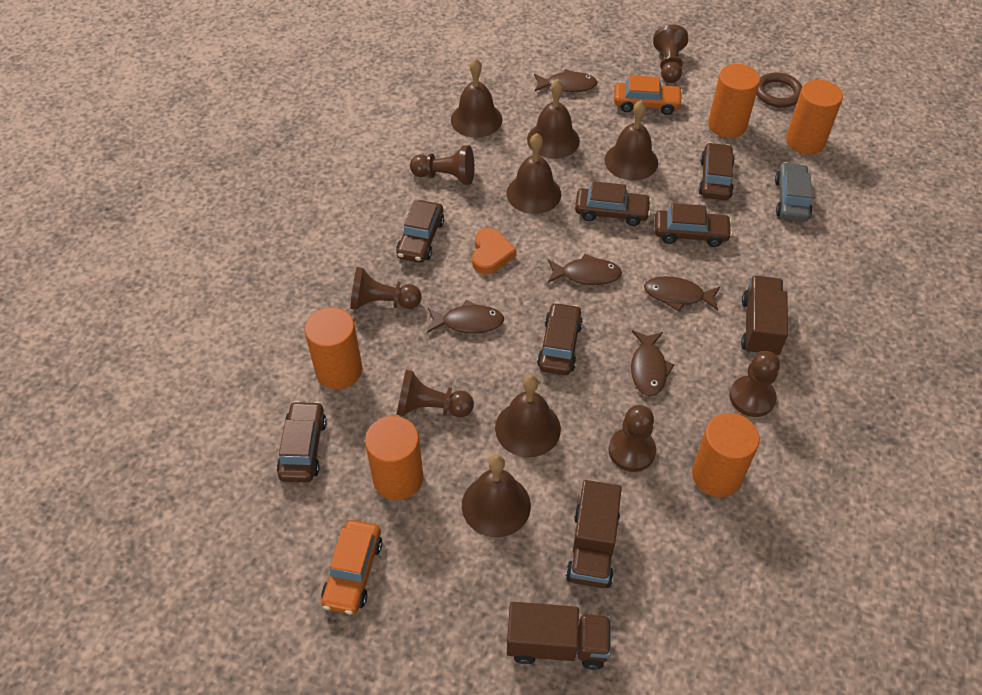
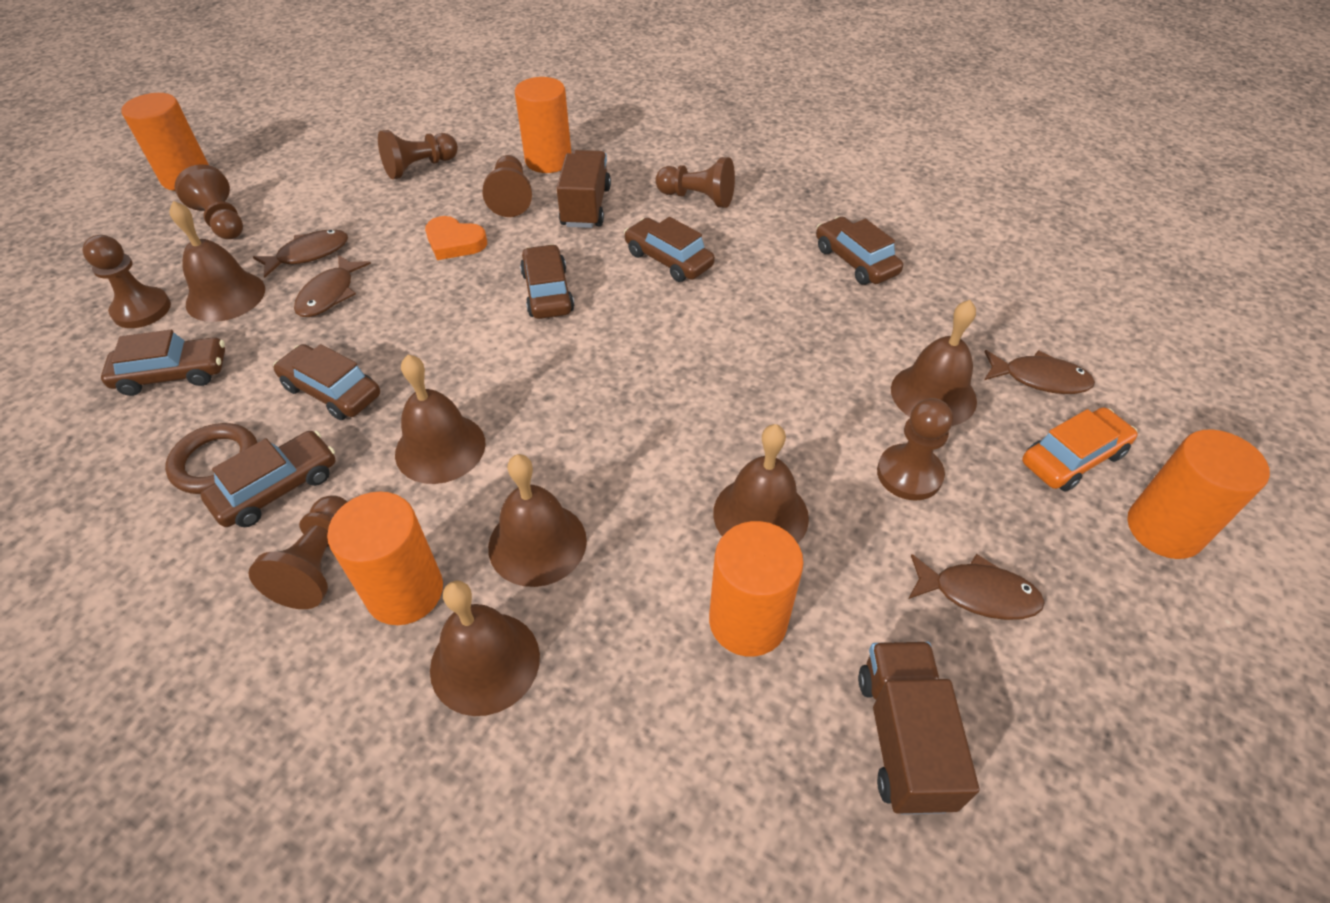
brown fish: 5 -> 4
brown pawn: 6 -> 7
brown truck: 3 -> 2
grey car: 1 -> 0
orange car: 2 -> 1

